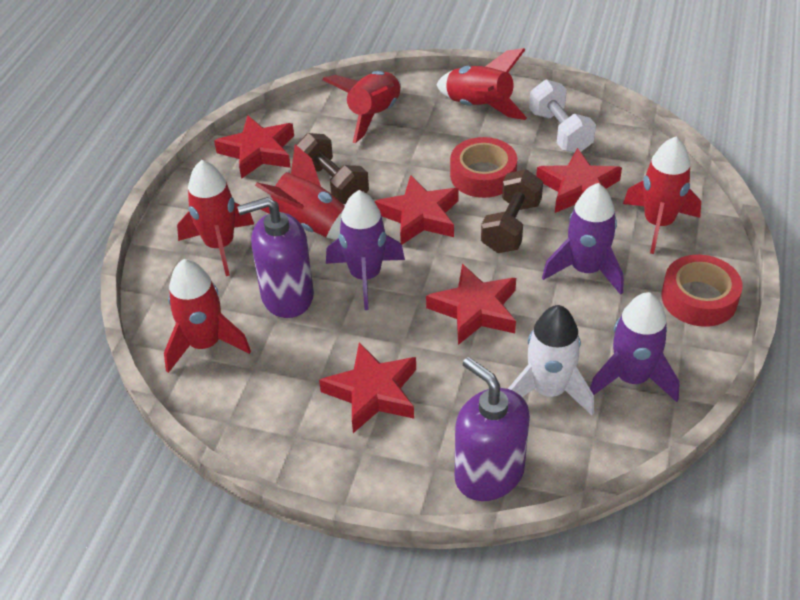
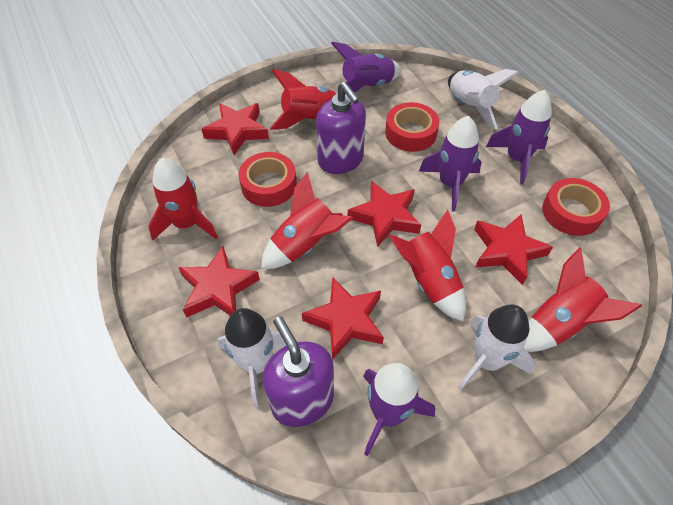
brown dumbbell: 2 -> 0
purple rocket: 3 -> 4
red rocket: 6 -> 5
red tape: 2 -> 3
white dumbbell: 1 -> 0
white rocket: 1 -> 3

